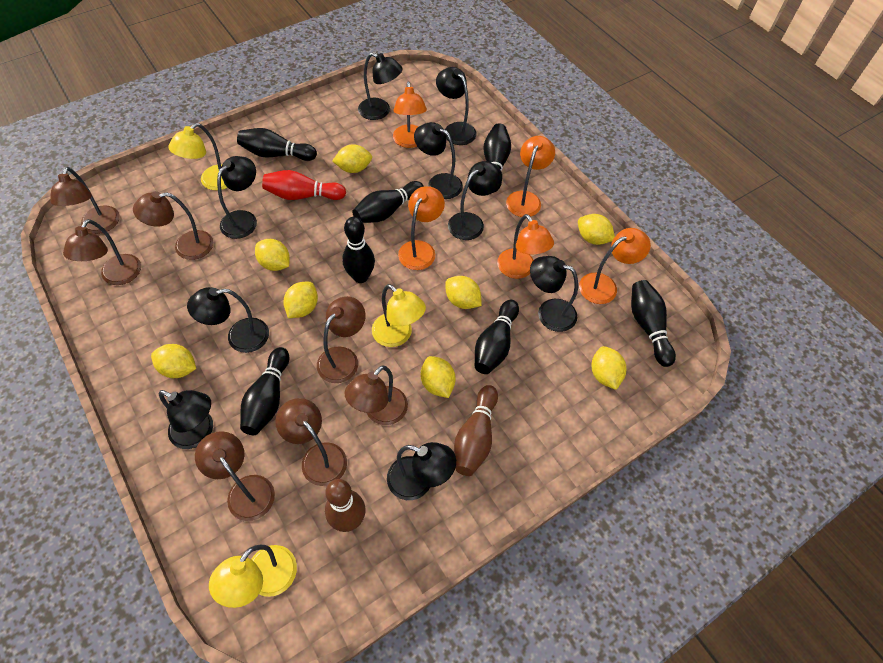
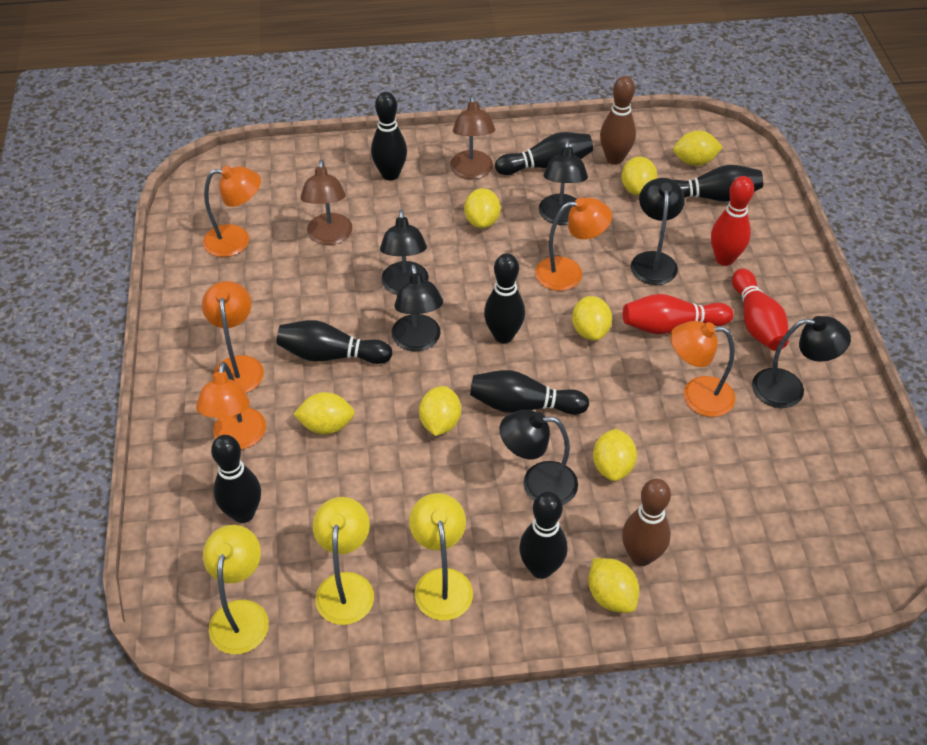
black bowling pin: 7 -> 8
black lamp: 9 -> 6
brown lamp: 7 -> 2
red bowling pin: 1 -> 3

